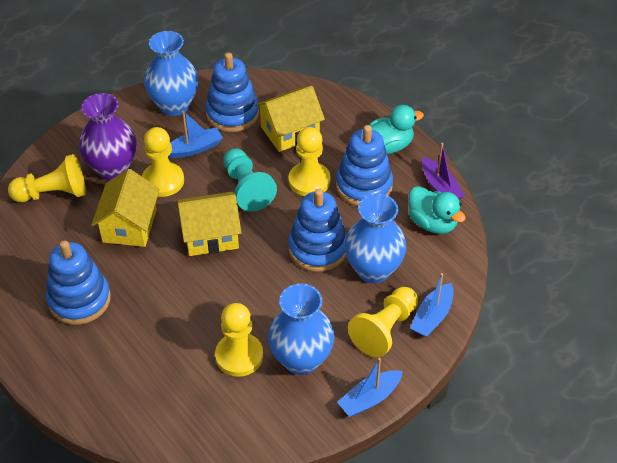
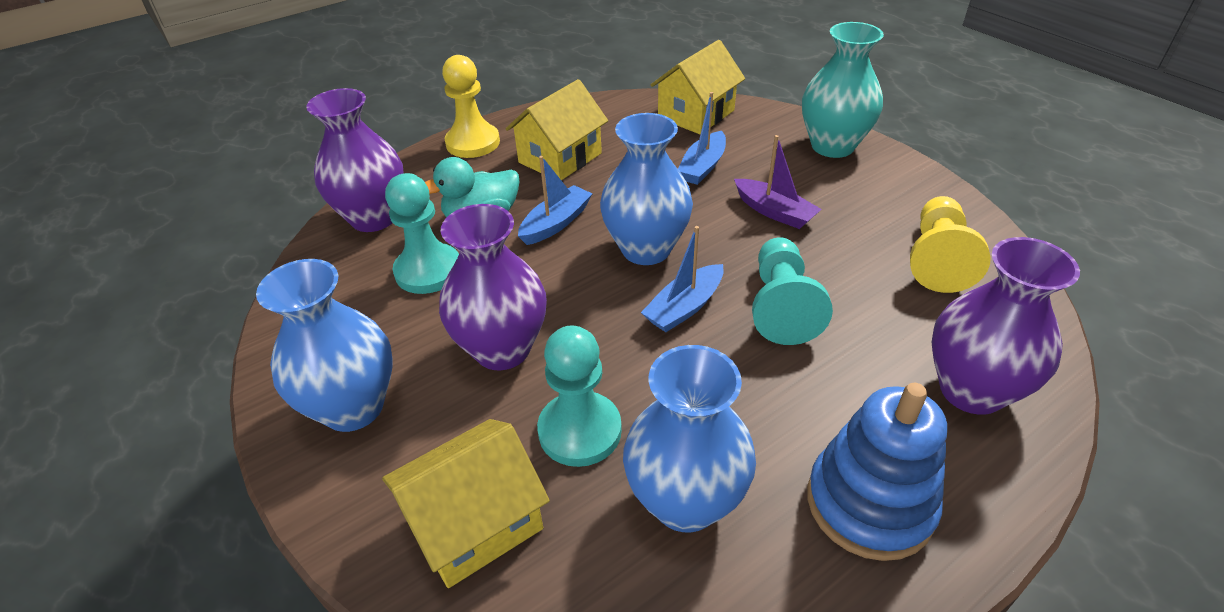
blue stacking toy: 4 -> 1
purple vase: 1 -> 3
turquoise duck: 2 -> 1
turquoise pawn: 1 -> 3
turquoise vase: 0 -> 1
yellow pawn: 5 -> 2

